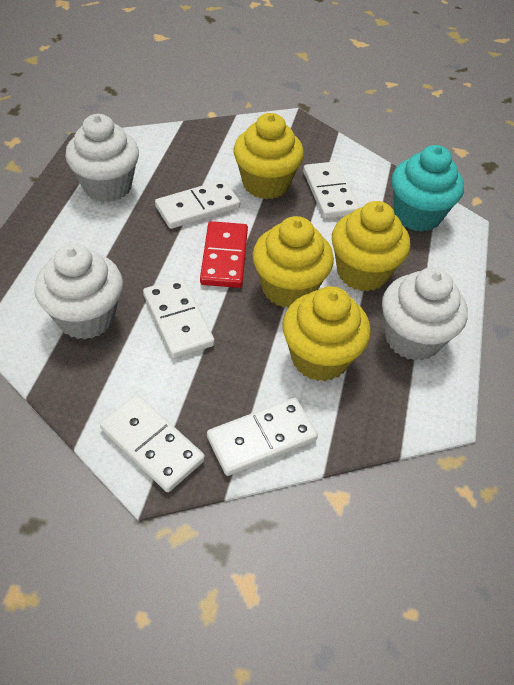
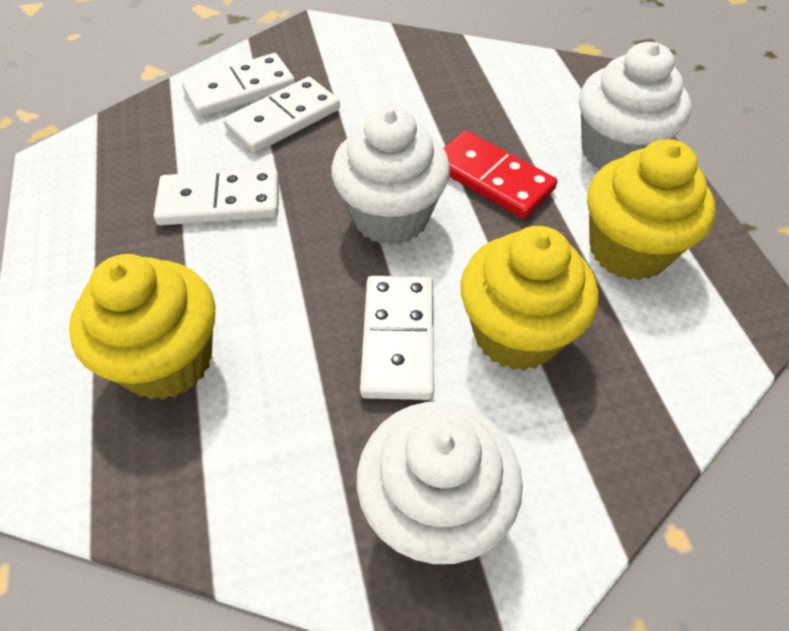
turquoise cupcake: 1 -> 0
white domino: 5 -> 4
yellow cupcake: 4 -> 3

